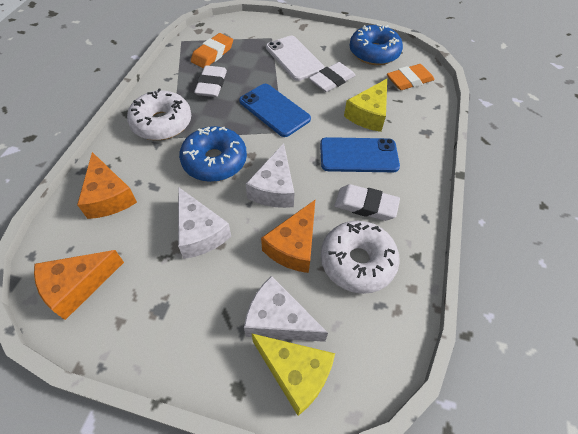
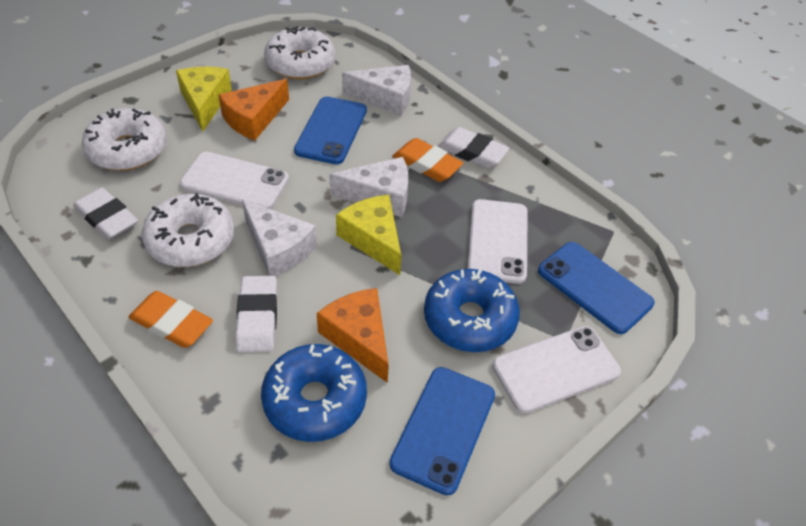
blue phone: 2 -> 3
orange cheese: 3 -> 2
white donut: 2 -> 3
white phone: 1 -> 3

